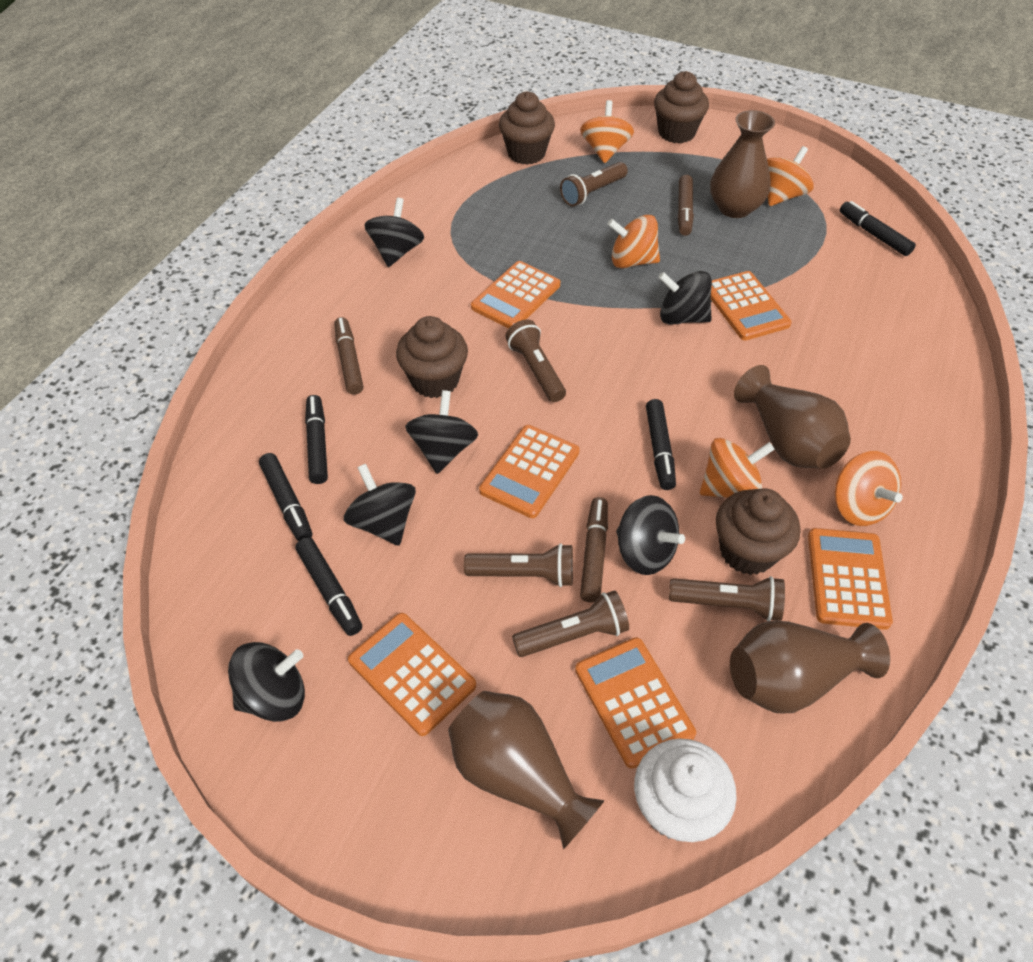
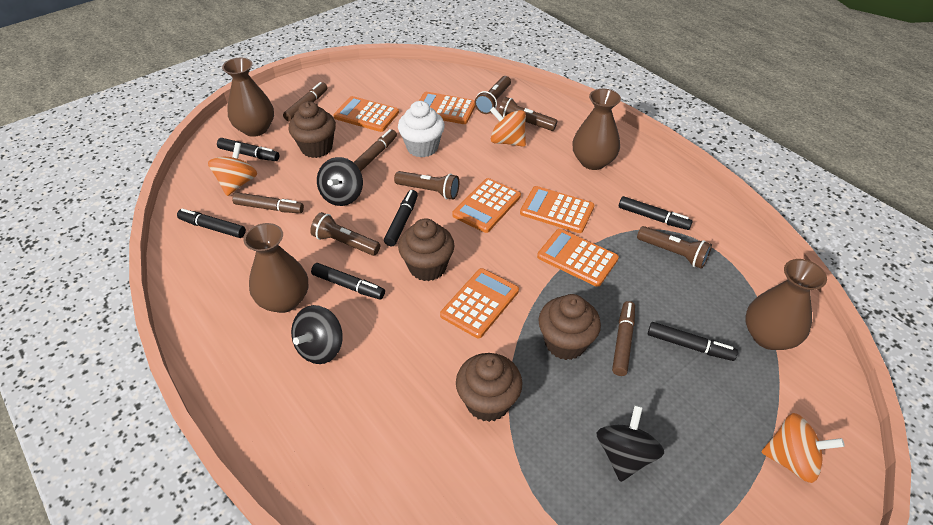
black marker: 5 -> 6
black spinning top: 6 -> 3
brown marker: 3 -> 4
orange spinning top: 5 -> 3

